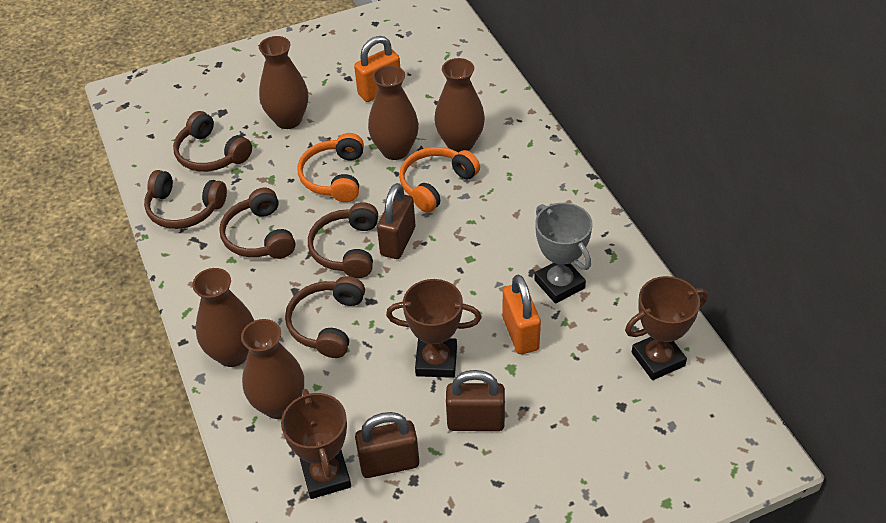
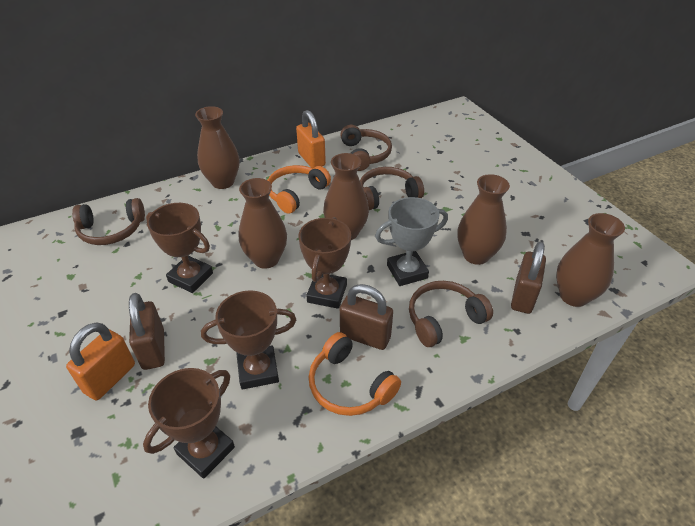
brown headphones: 5 -> 4
brown trophy: 3 -> 4

